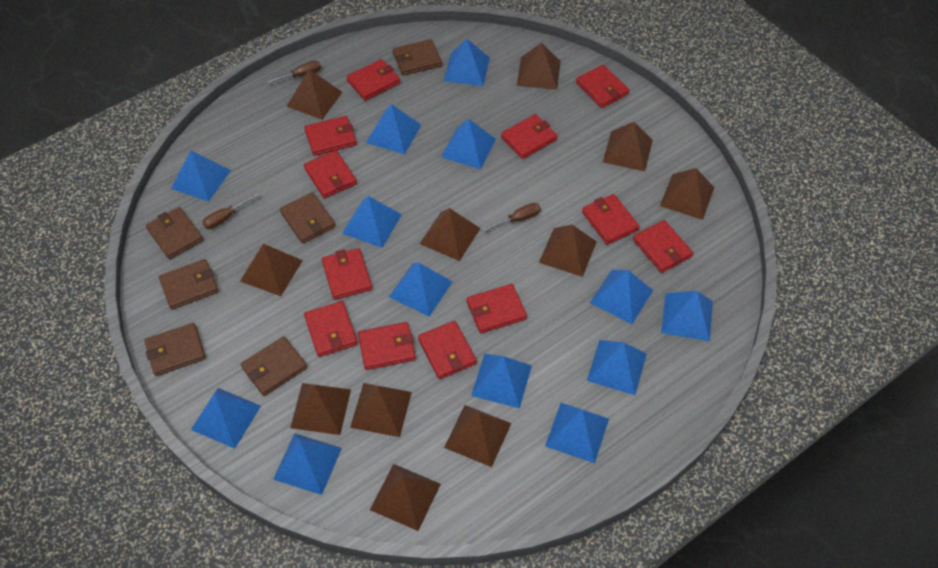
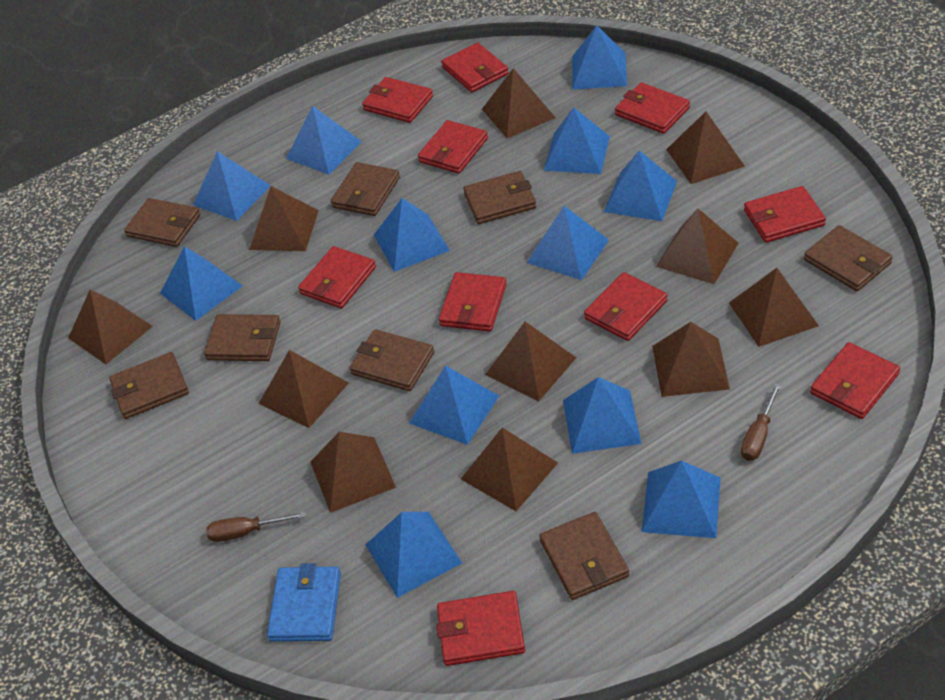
blue pyramid: 13 -> 12
blue wallet: 0 -> 1
brown screwdriver: 3 -> 2
brown wallet: 6 -> 8
red wallet: 12 -> 10

